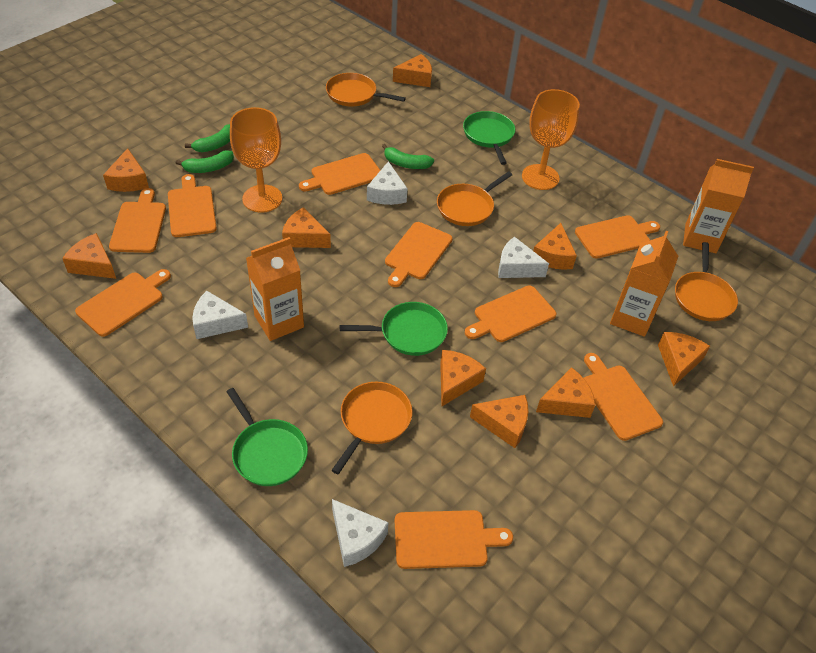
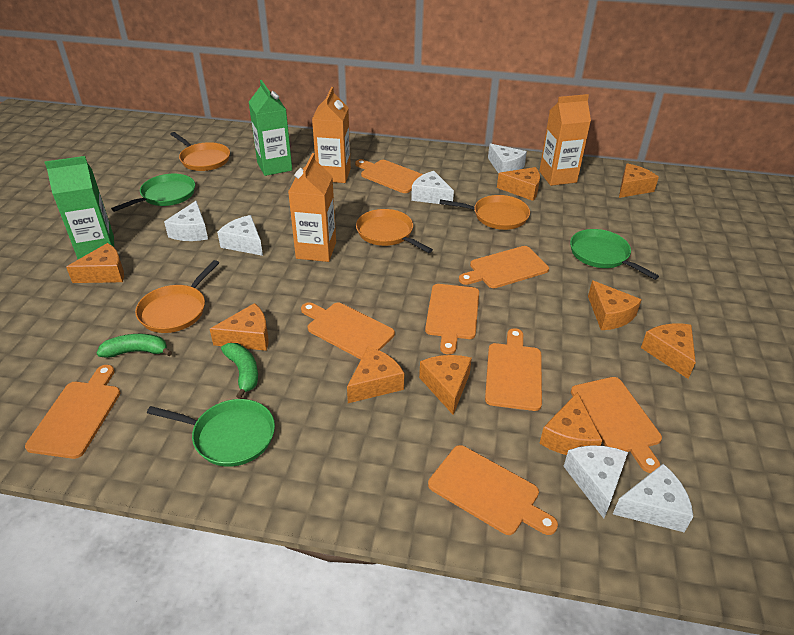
green banana: 3 -> 2
green carton: 0 -> 2
orange cutting board: 9 -> 8
orange goblet: 2 -> 0
white cheese: 4 -> 6

